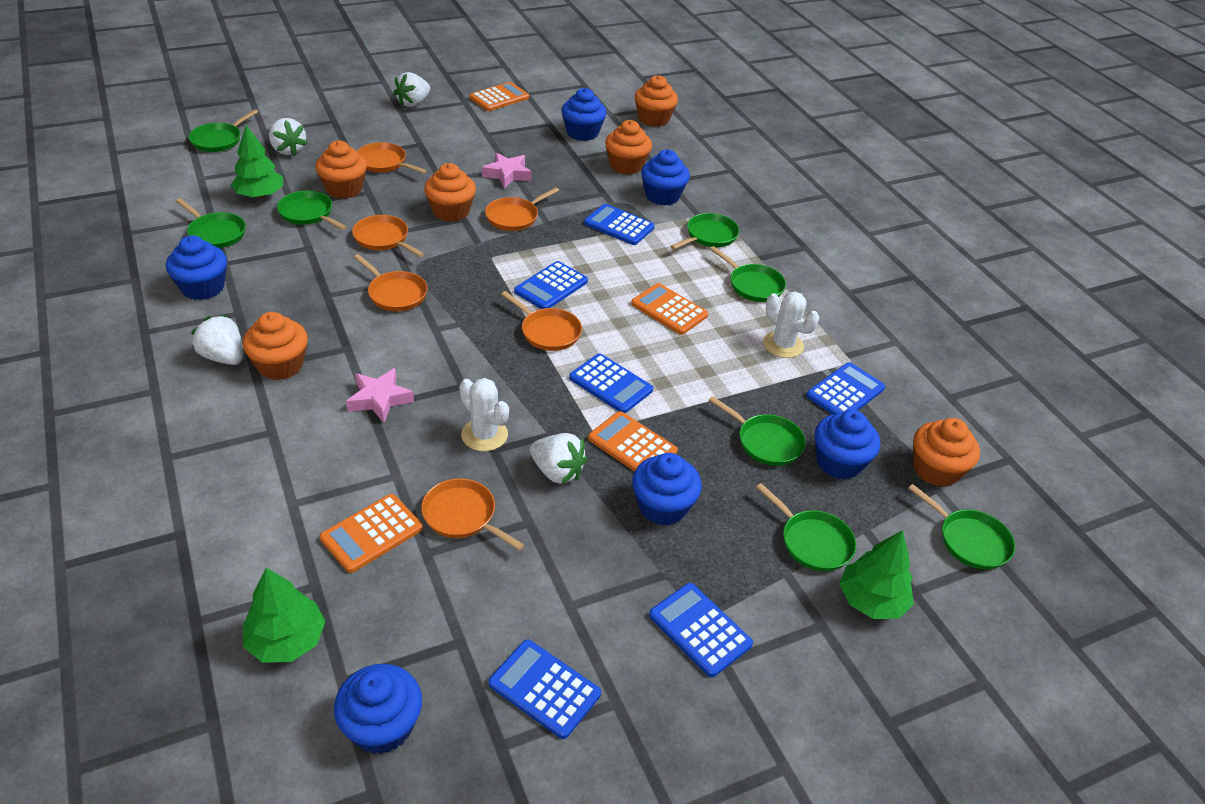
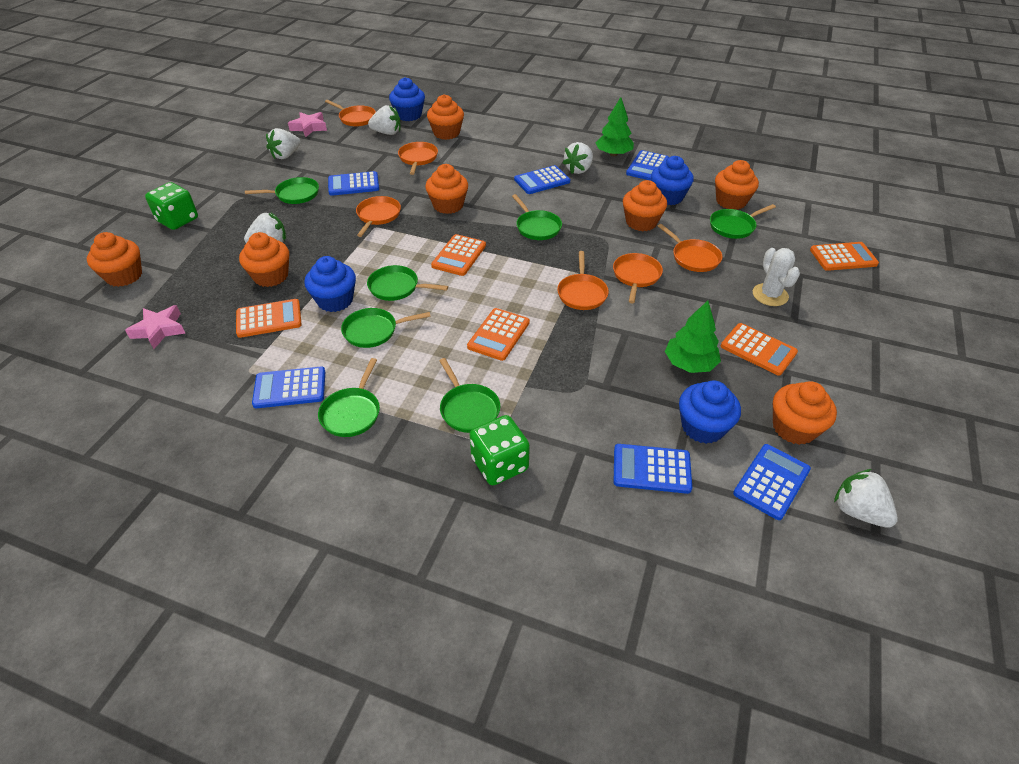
blue cupcake: 6 -> 4
green dice: 0 -> 2
green pan: 8 -> 7
green tree: 3 -> 2
orange calculator: 4 -> 5
orange cupcake: 6 -> 7
white cactus: 2 -> 1
white strawberry: 4 -> 5

